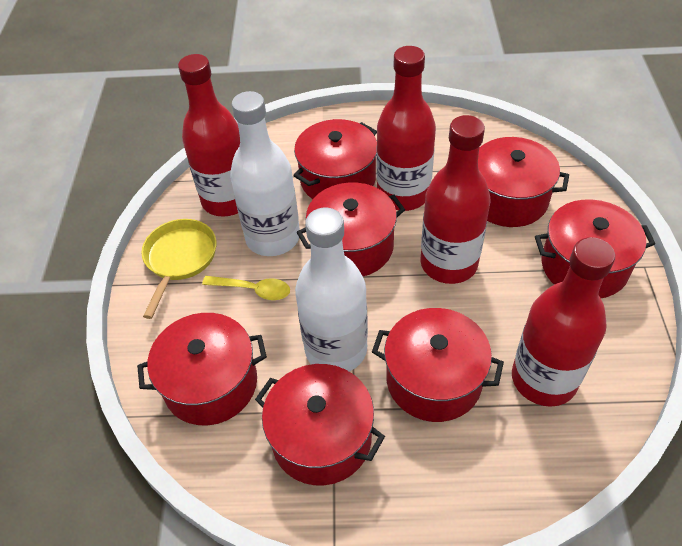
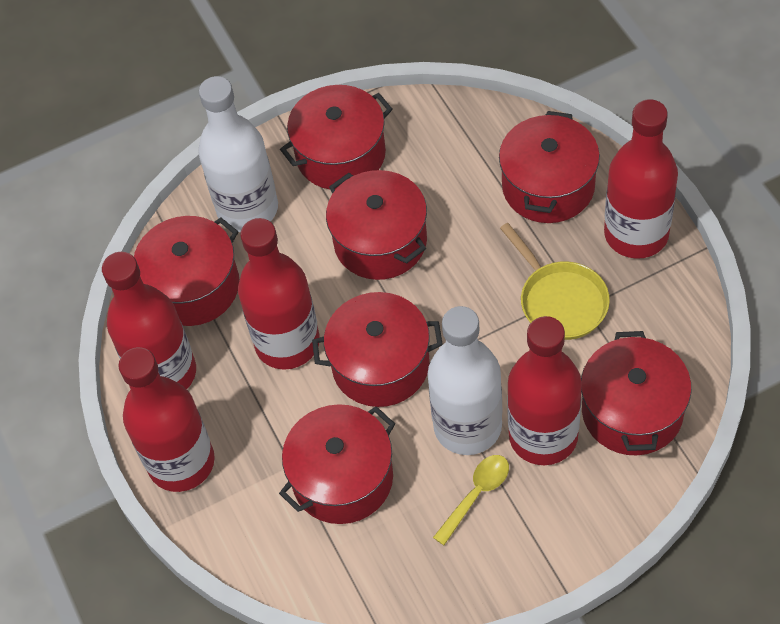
red bottle: 4 -> 5

